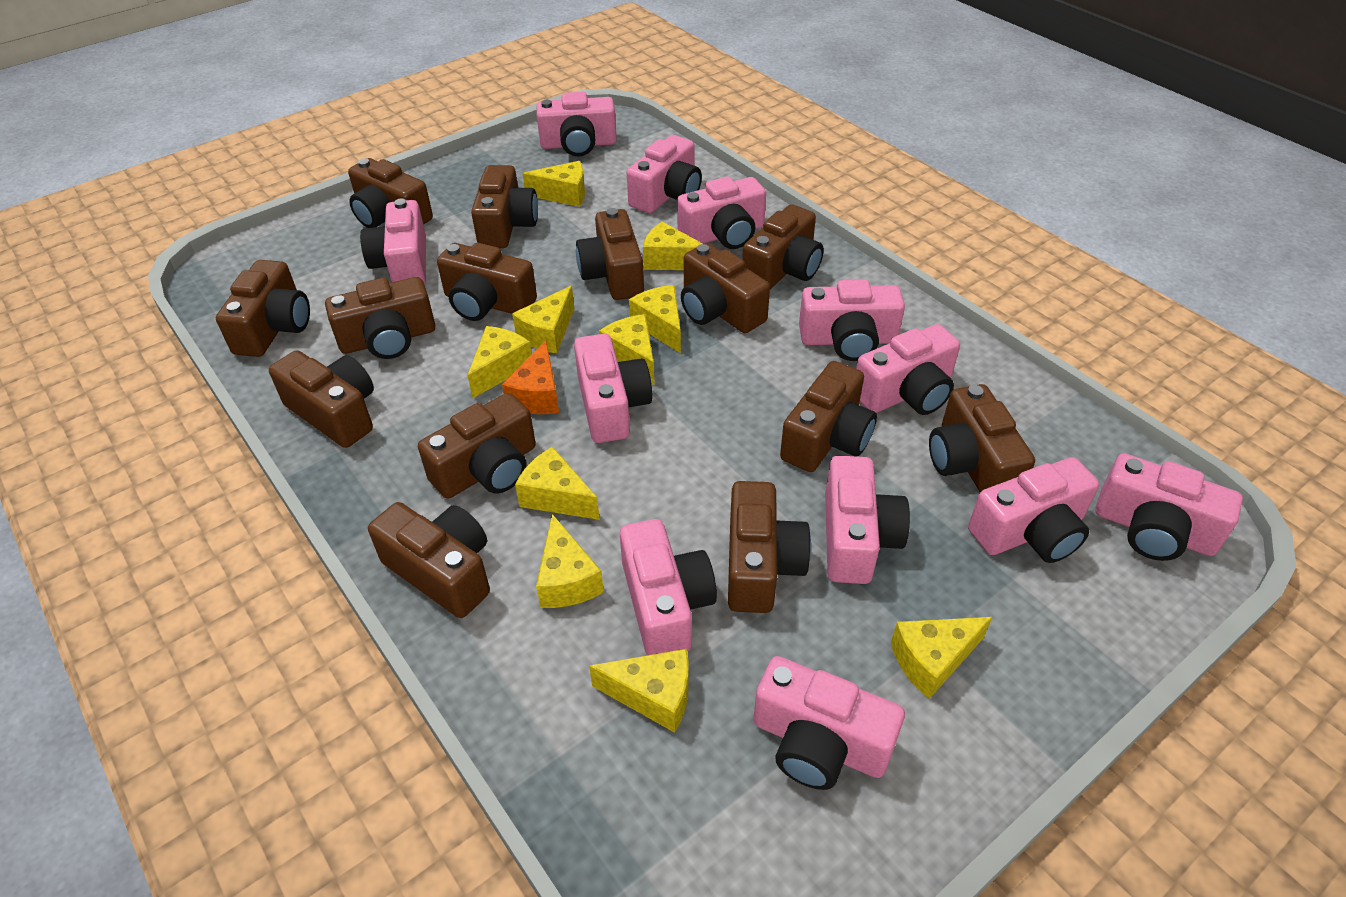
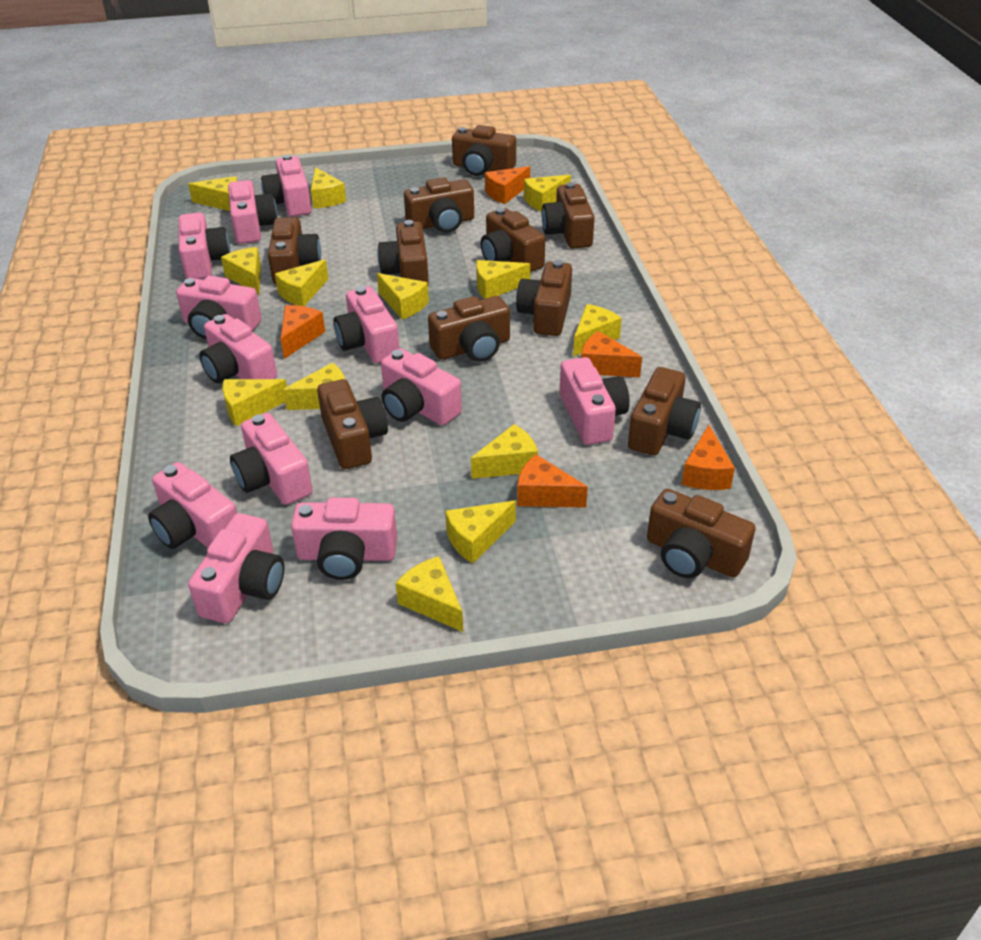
brown camera: 14 -> 11
orange cheese: 1 -> 5
yellow cheese: 10 -> 13

